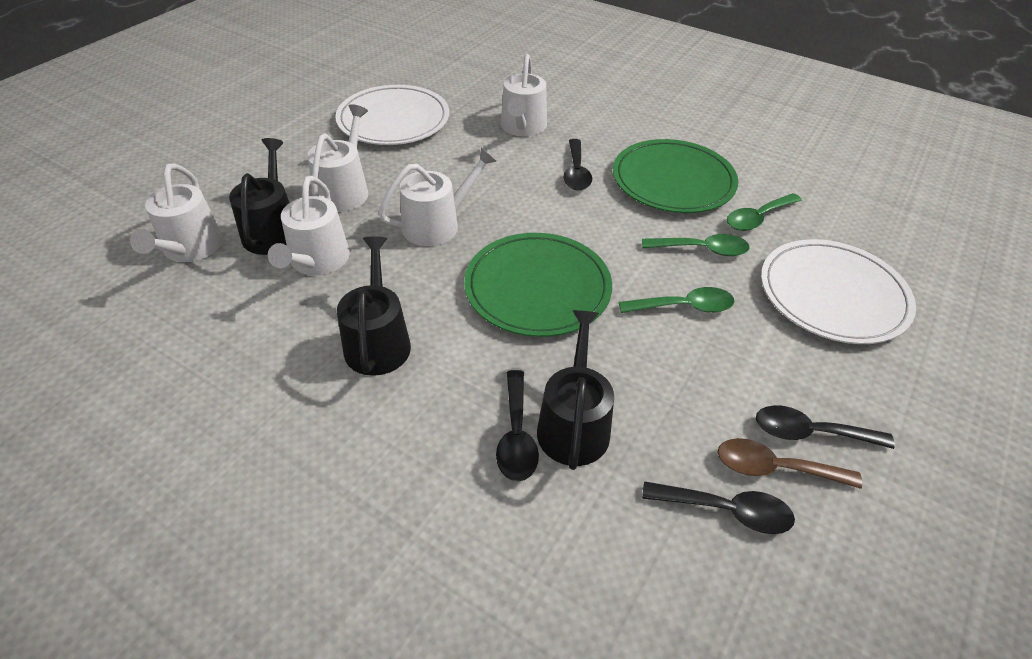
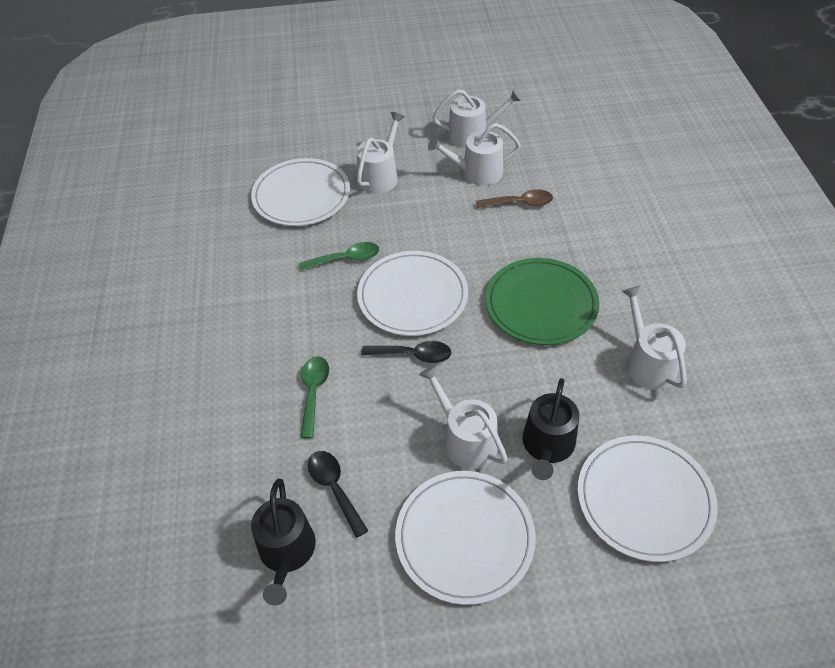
black spoon: 4 -> 2
black watering can: 3 -> 2
green plate: 2 -> 1
green spoon: 3 -> 2
white plate: 2 -> 4

